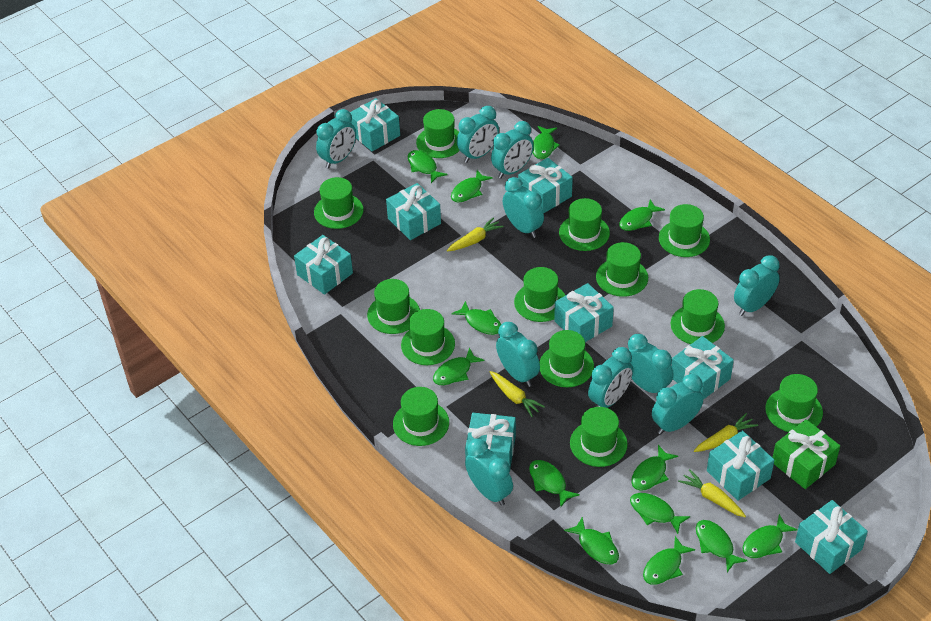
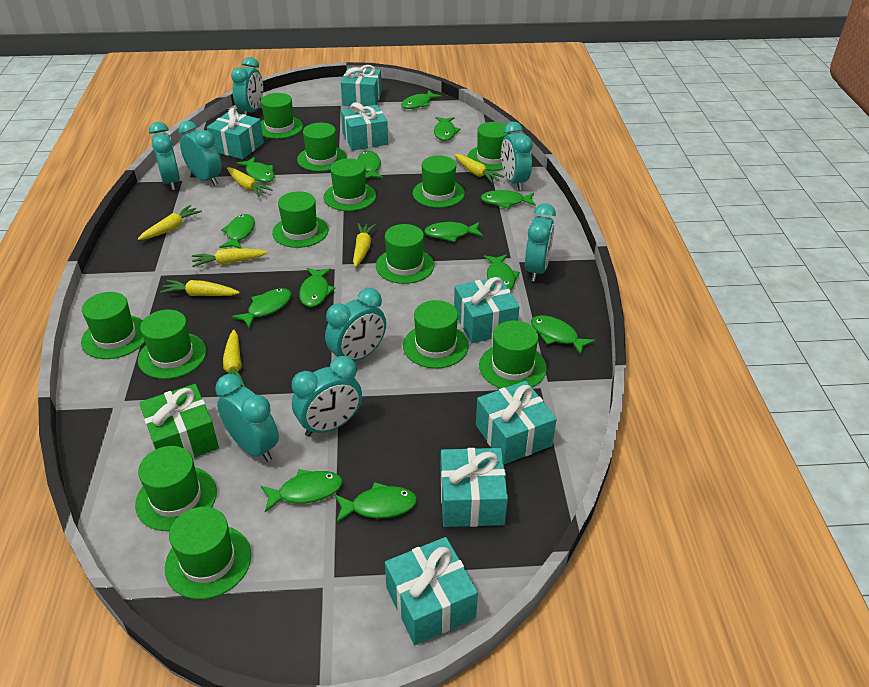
turquoise clock: 10 -> 8
turquoise gift: 9 -> 7
yellow carrot: 4 -> 7

